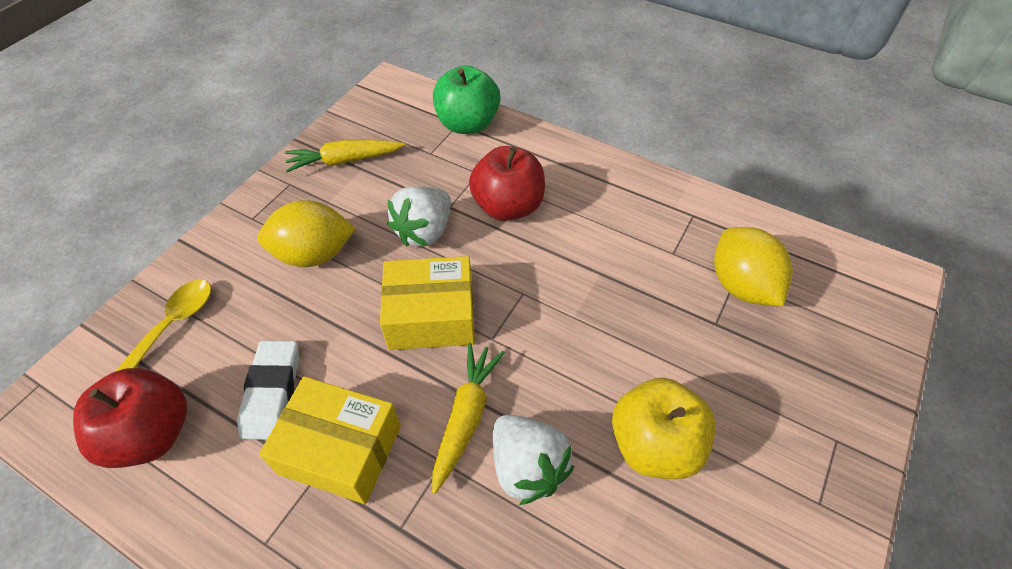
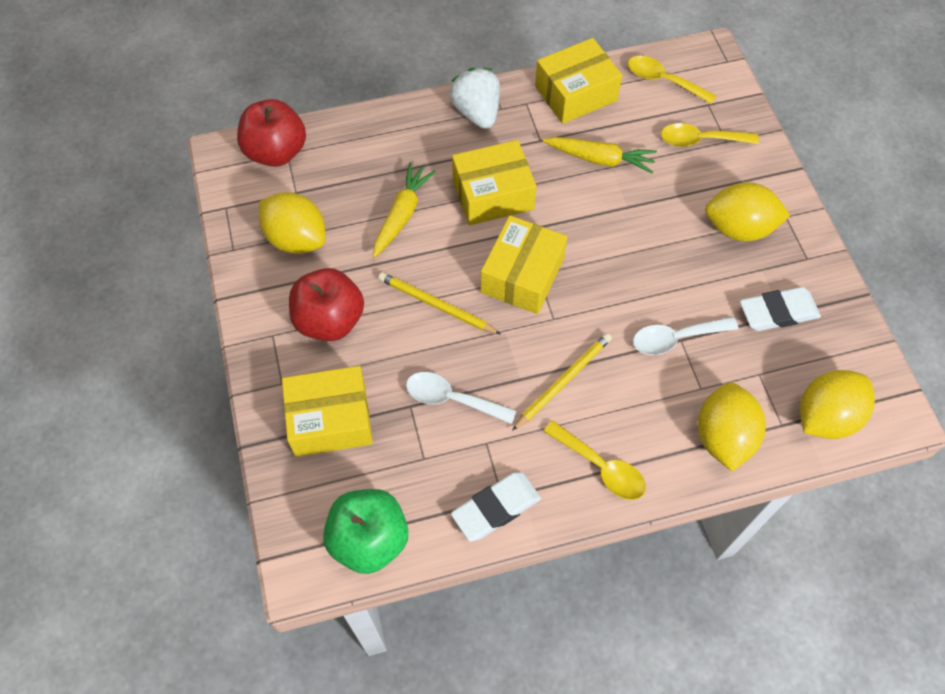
white eraser: 1 -> 2
white spoon: 0 -> 2
white strawberry: 2 -> 1
yellow apple: 1 -> 0
yellow box: 2 -> 4
yellow lemon: 2 -> 4
yellow pencil: 0 -> 2
yellow spoon: 1 -> 3

